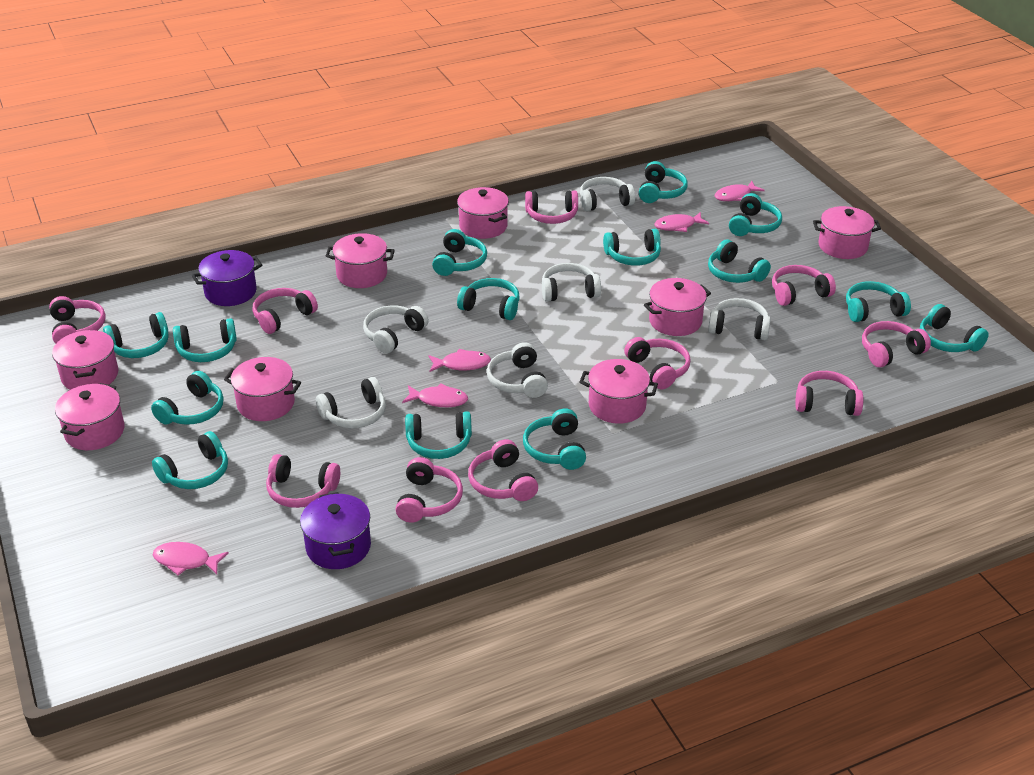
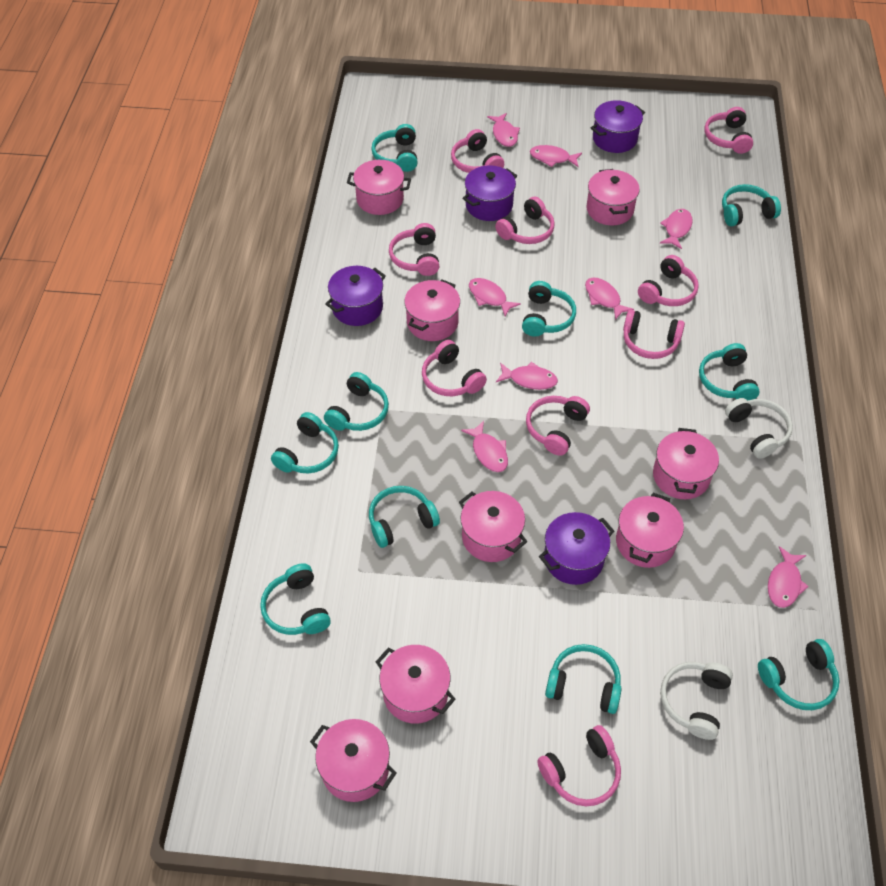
pink fish: 5 -> 8
pink headphones: 10 -> 9
purple pot: 2 -> 4
turquoise headphones: 14 -> 10
white headphones: 6 -> 2

